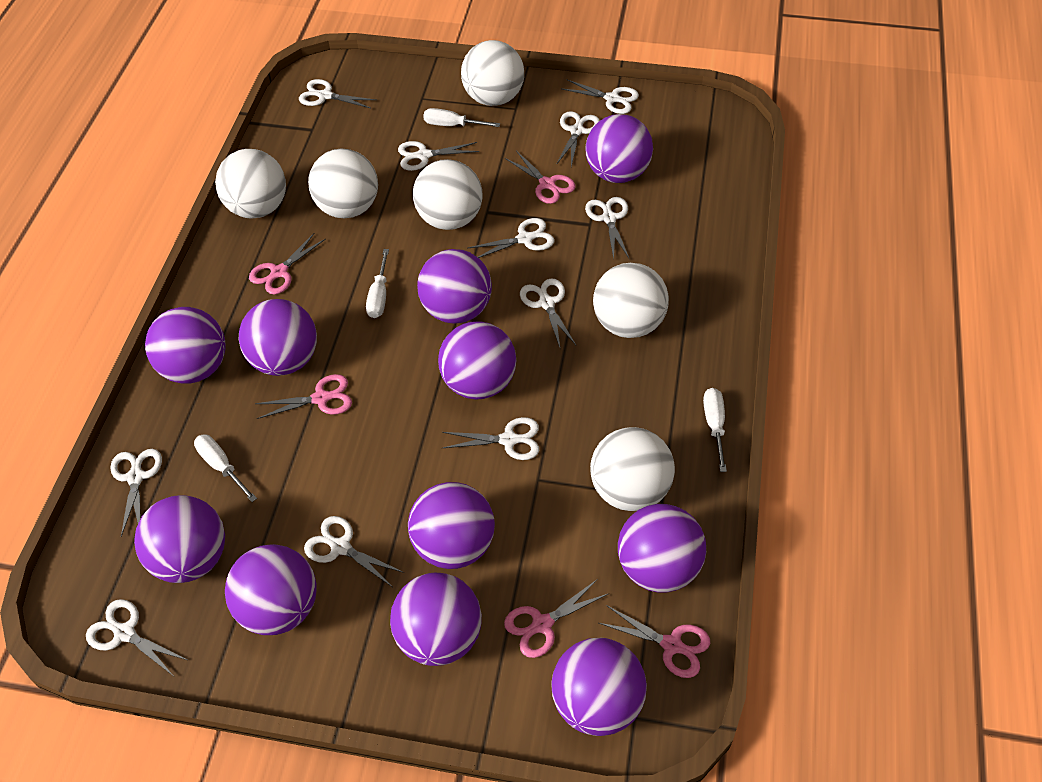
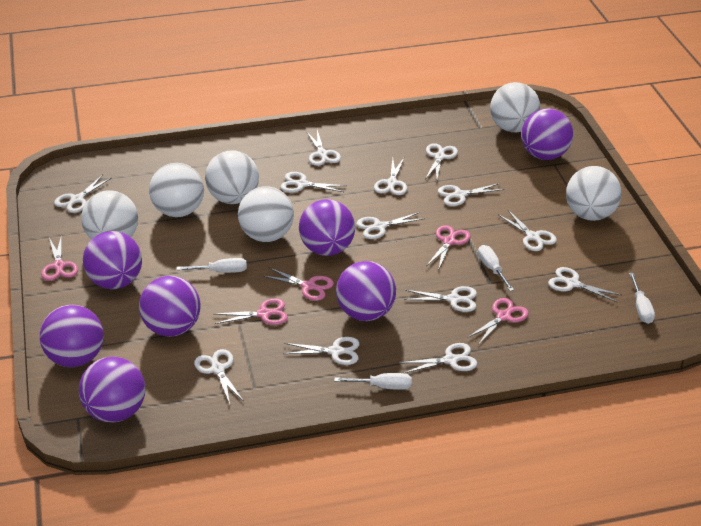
purple ball: 11 -> 7
white scissors: 11 -> 13

